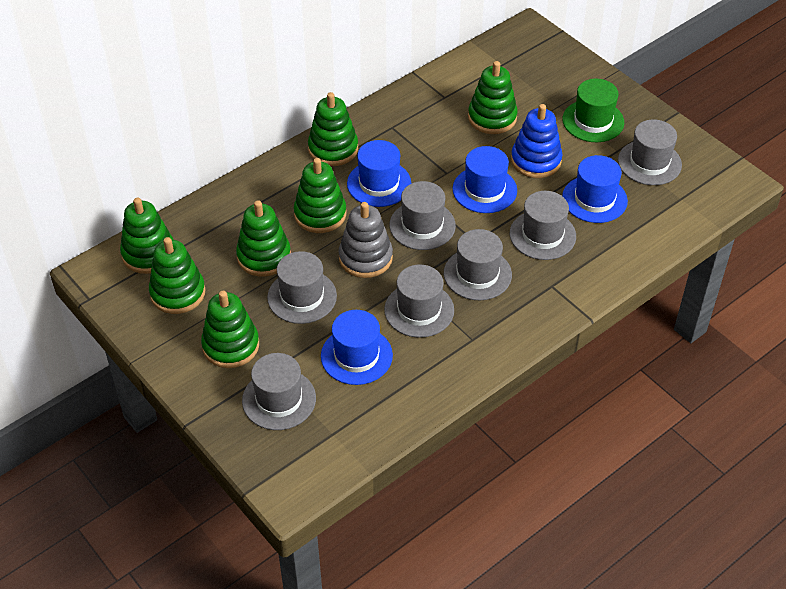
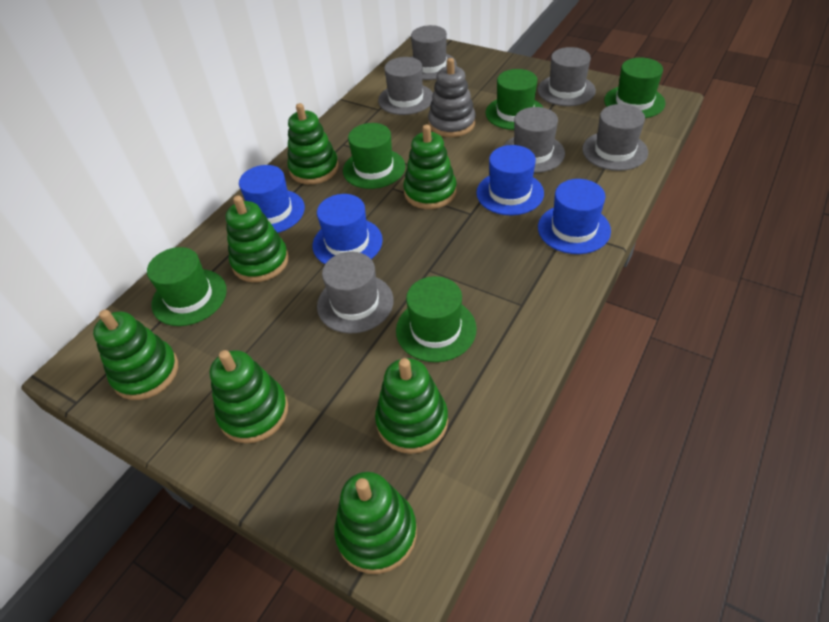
blue stacking toy: 1 -> 0
green hat: 1 -> 5
grey hat: 7 -> 6

